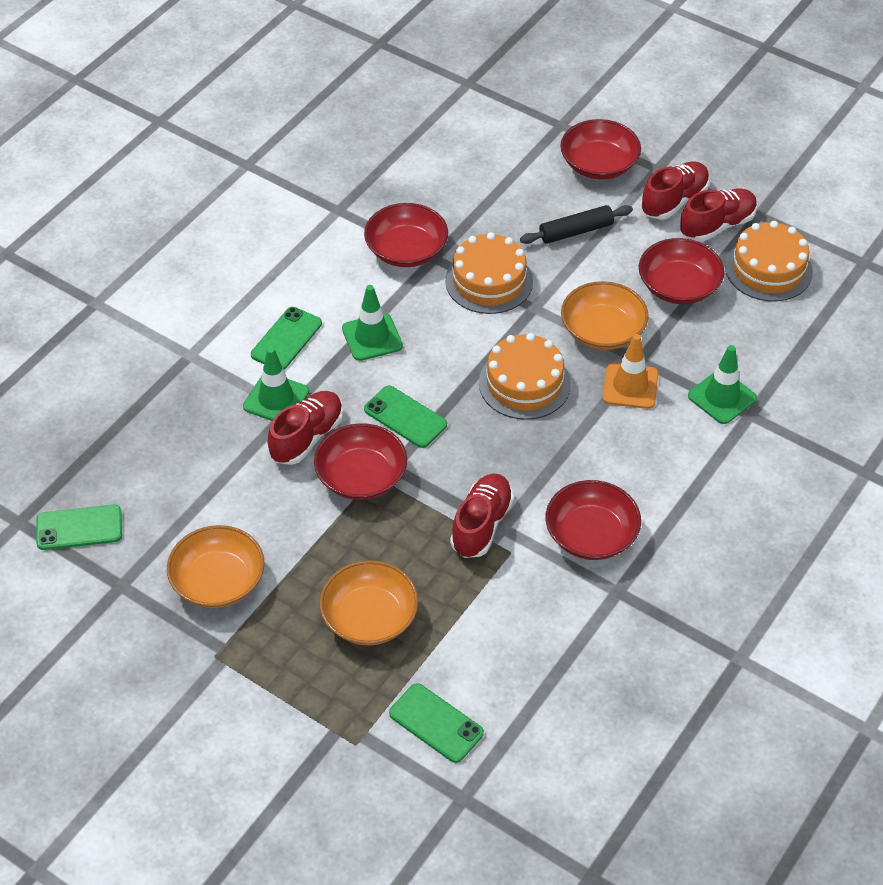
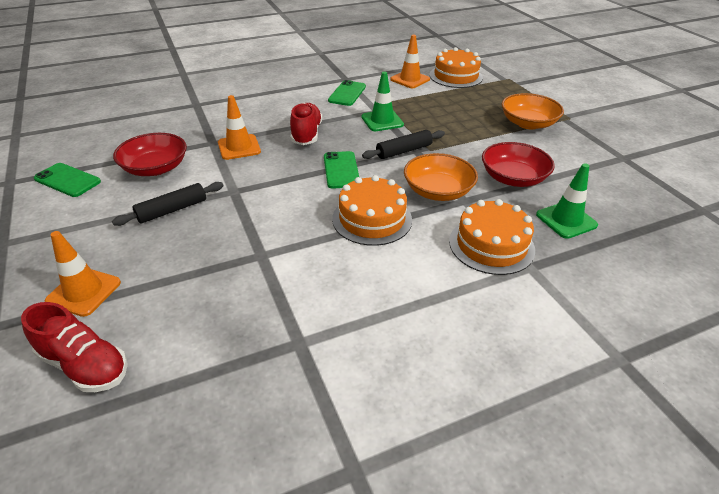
black rolling pin: 1 -> 2
green phone: 4 -> 3
green traffic cone: 3 -> 2
orange bowl: 3 -> 2
orange traffic cone: 1 -> 3
red bowl: 5 -> 2
red shoe: 4 -> 2

